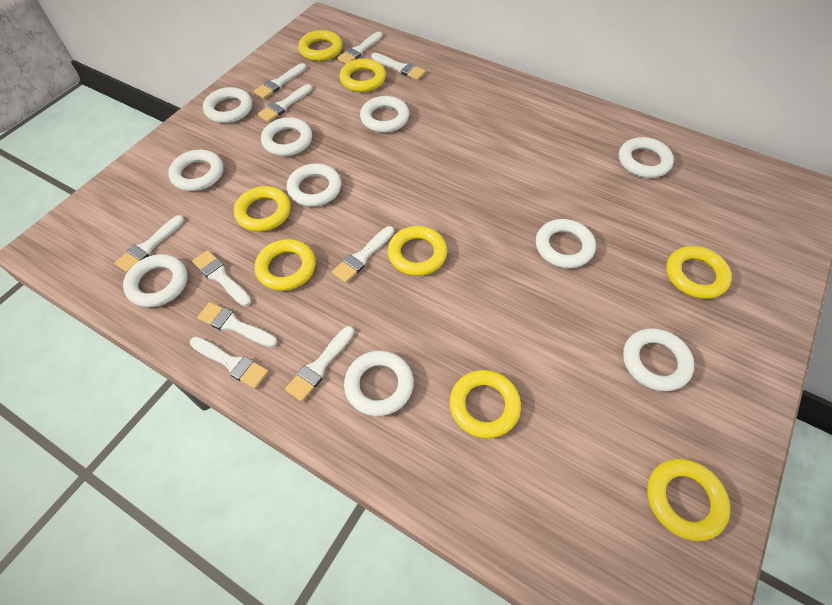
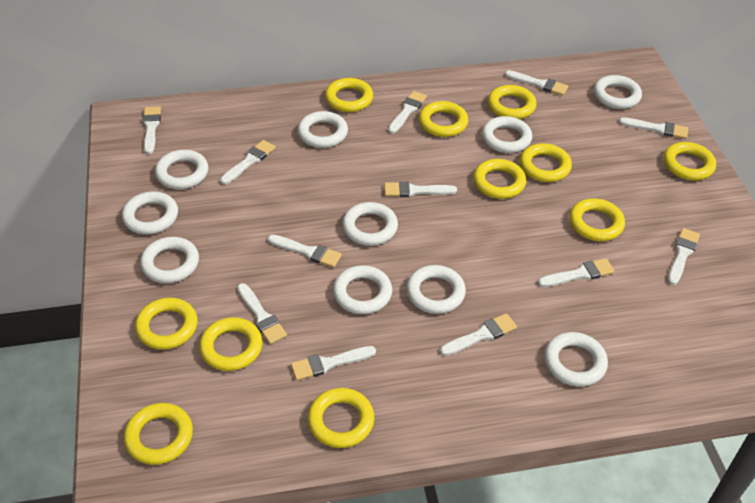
white brush: 10 -> 12
yellow ring: 8 -> 11

